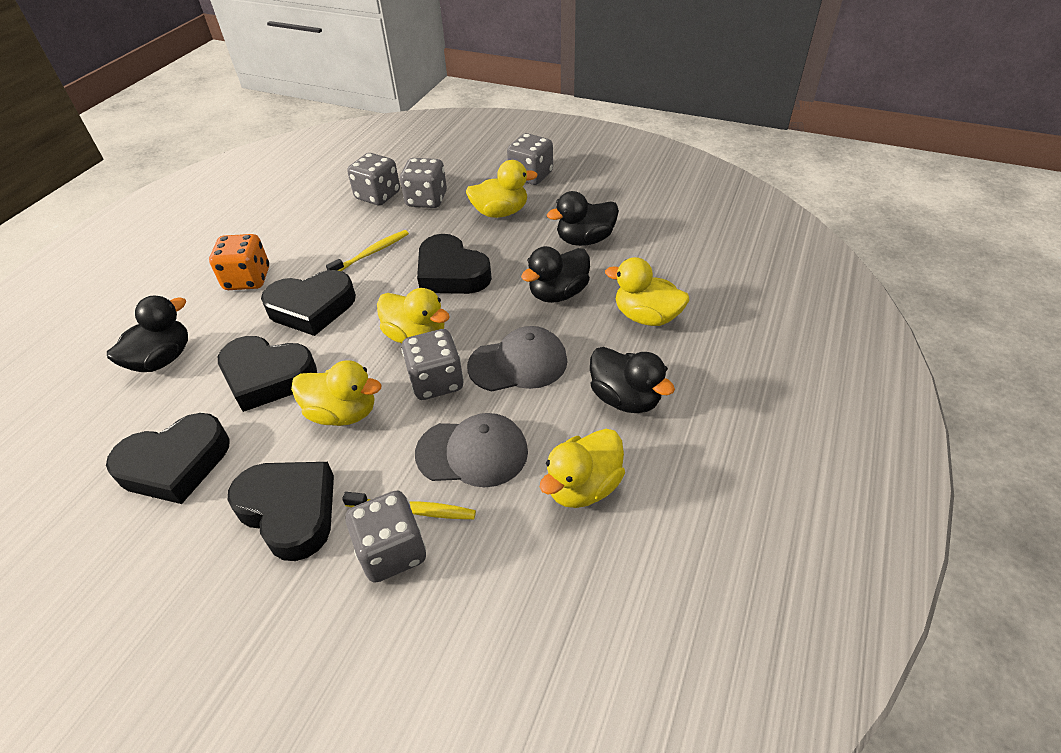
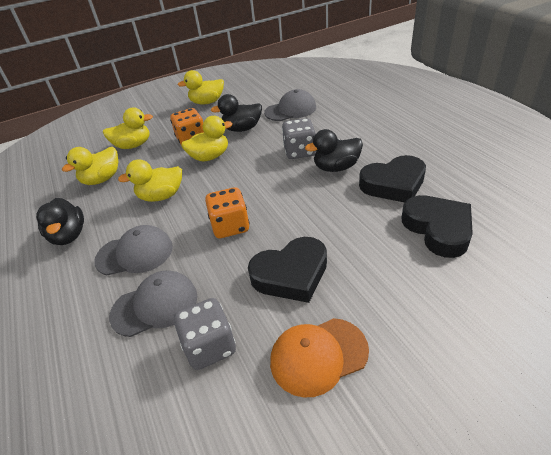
black duck: 4 -> 3
black heart: 5 -> 3
grey cap: 2 -> 3
grey dice: 5 -> 2
orange cap: 0 -> 1
orange dice: 1 -> 2
yellow toothbrush: 2 -> 0

